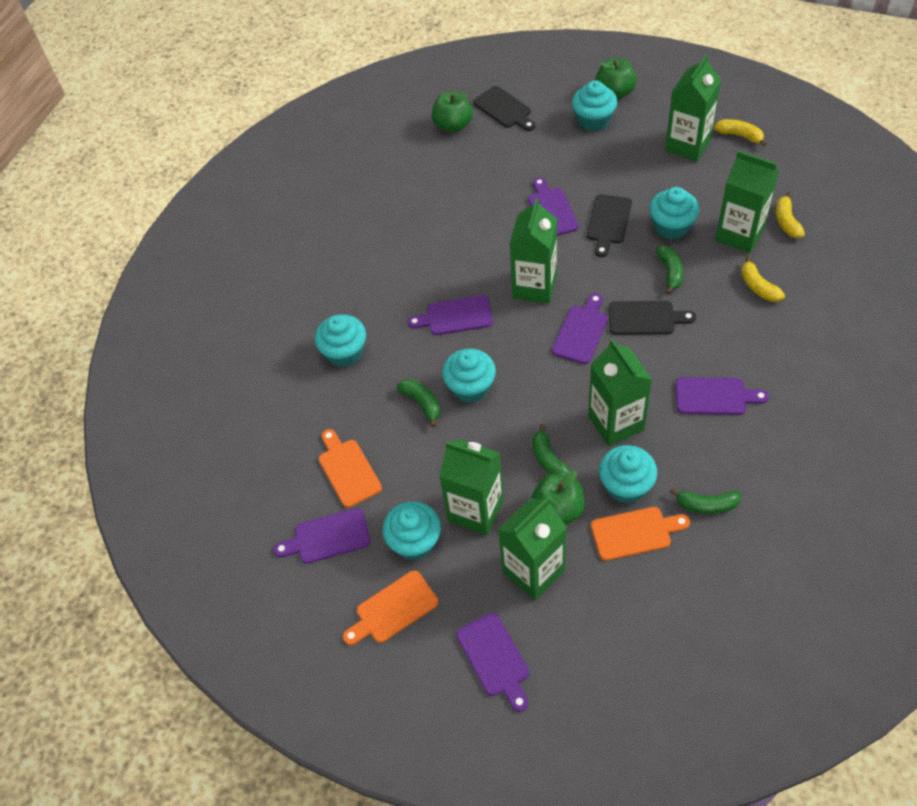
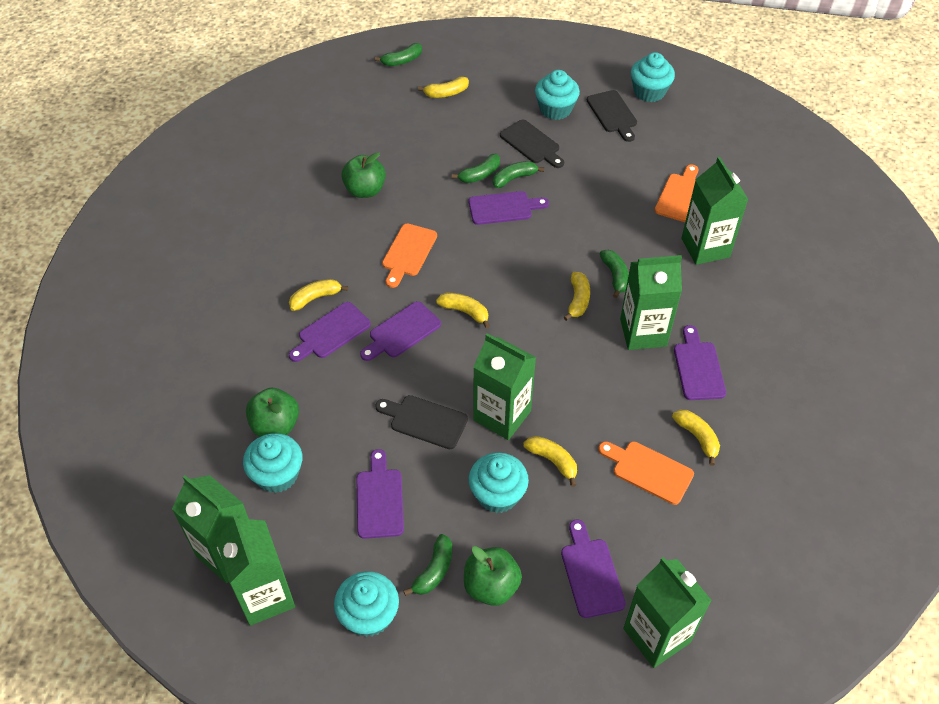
green banana: 4 -> 5
turquoise cupcake: 6 -> 5
yellow banana: 3 -> 6

